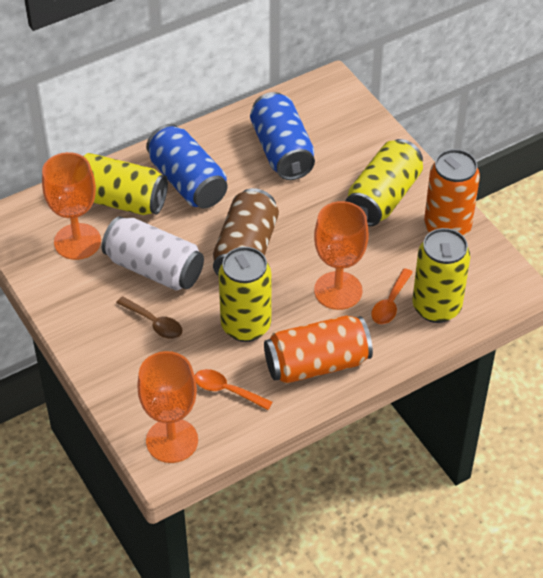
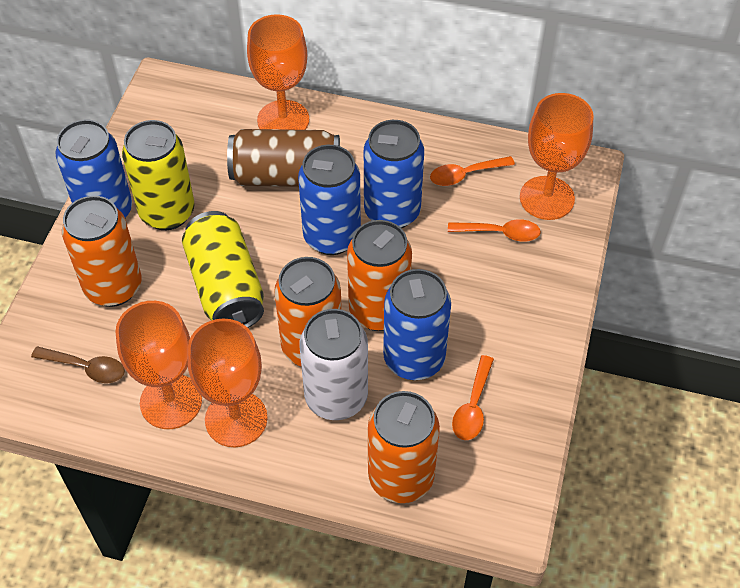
blue can: 2 -> 4
orange can: 2 -> 4
orange goblet: 3 -> 4
orange spoon: 2 -> 3
yellow can: 4 -> 2

